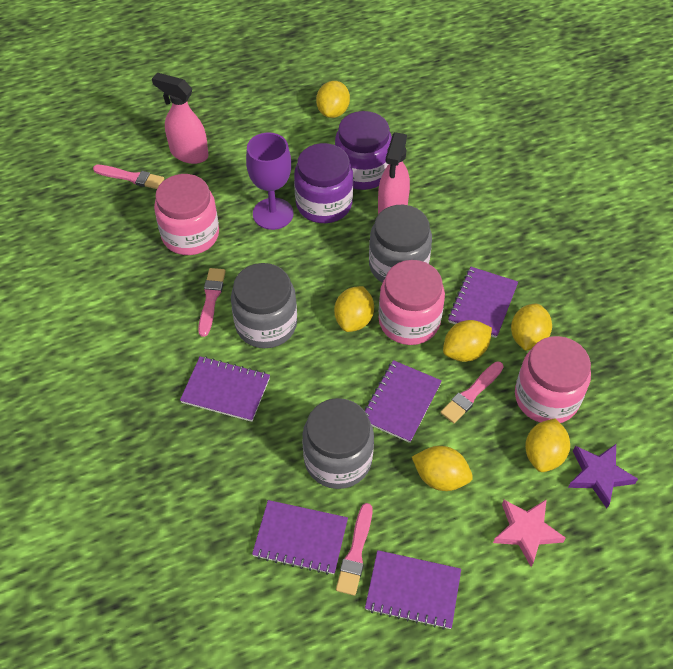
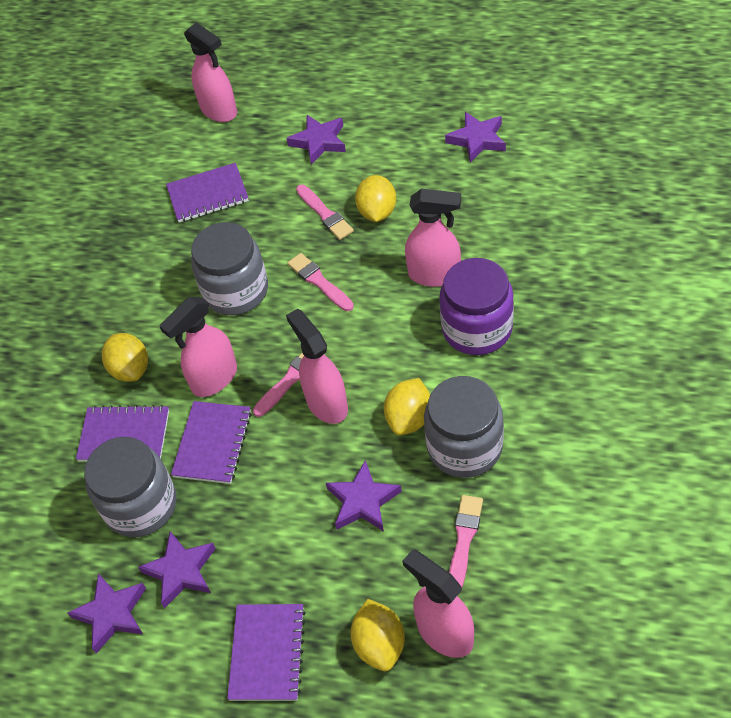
pink jar: 3 -> 0
pink spray bottle: 2 -> 5
pink star: 1 -> 0
purple goblet: 1 -> 0
purple jar: 2 -> 1
purple notebook: 5 -> 4
purple star: 1 -> 5
yellow lemon: 6 -> 4

